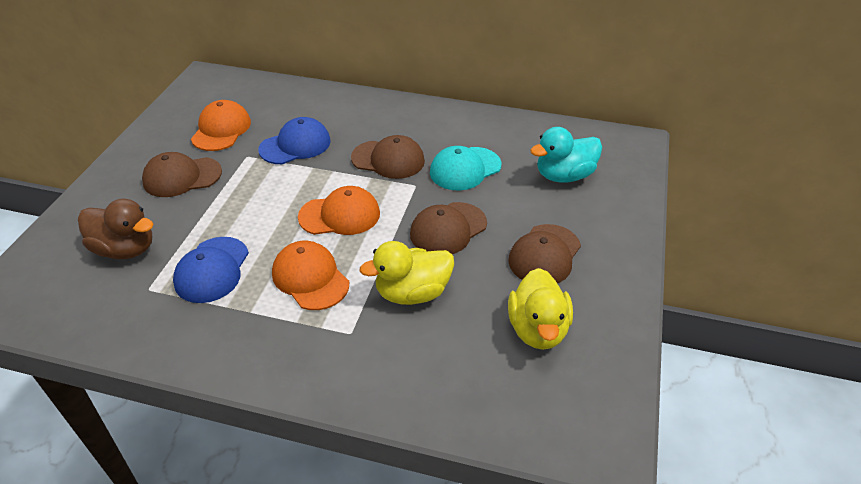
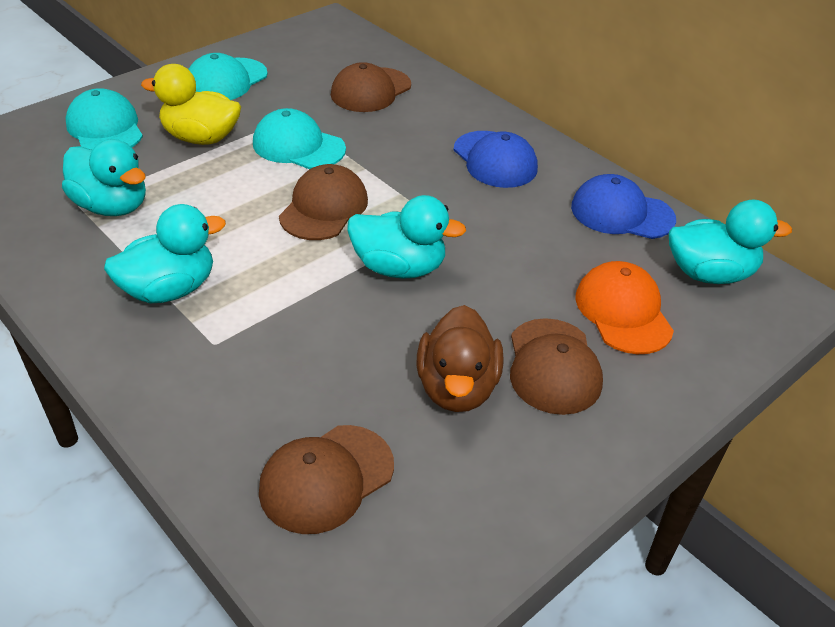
orange cap: 3 -> 1
turquoise cap: 1 -> 3
turquoise duck: 1 -> 4
yellow duck: 2 -> 1

